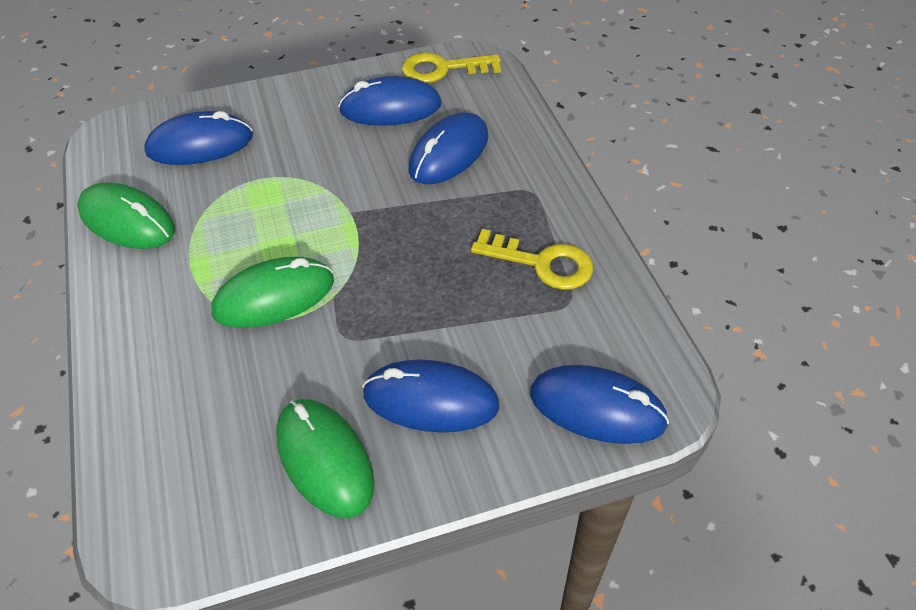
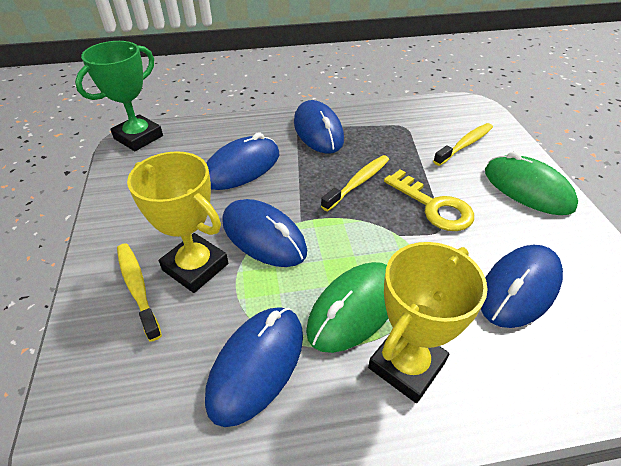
green mouse: 3 -> 2
green trophy: 0 -> 1
yellow key: 2 -> 1
yellow toothbrush: 0 -> 3
yellow trophy: 0 -> 2

